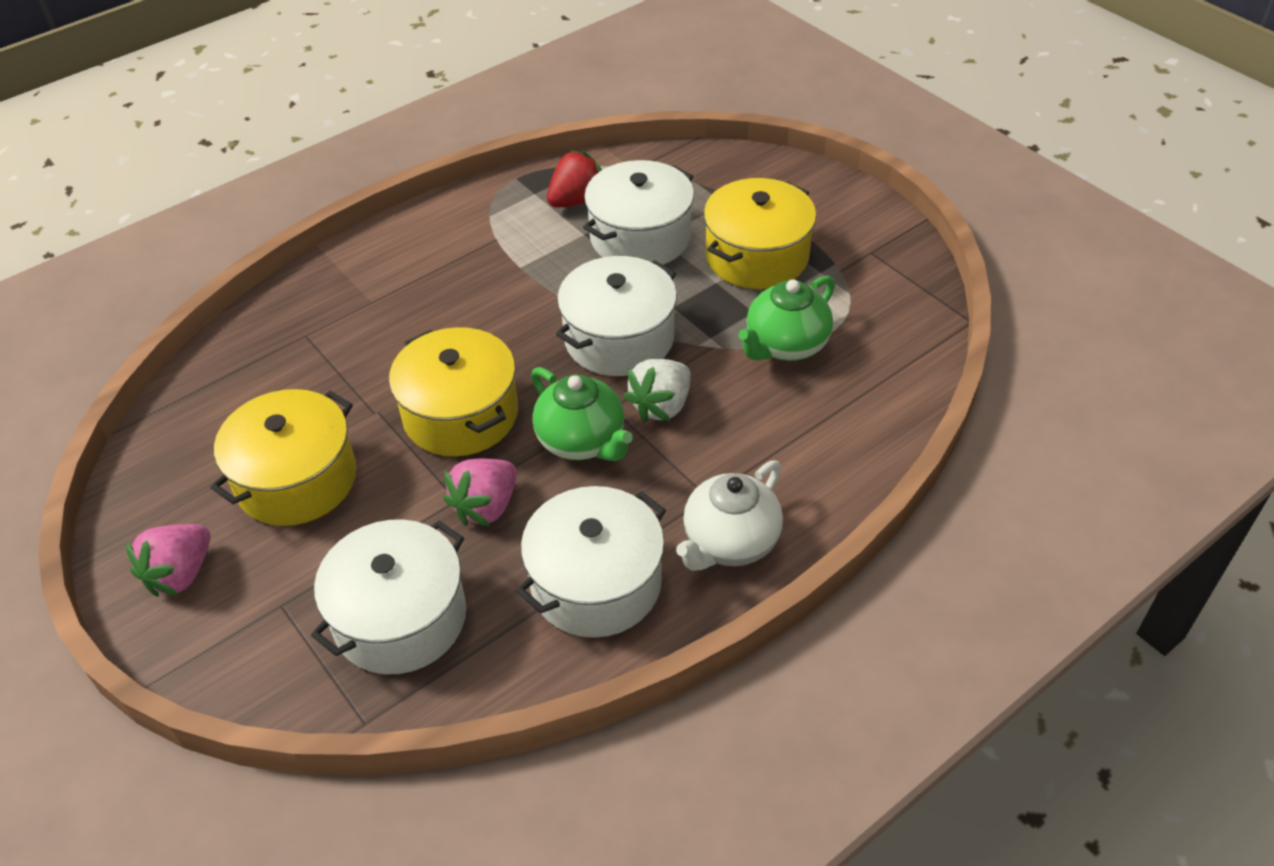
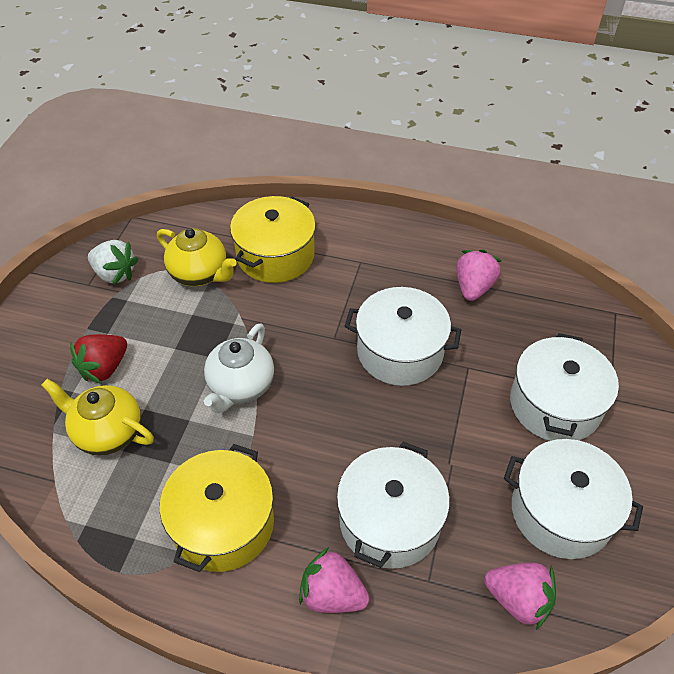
green teapot: 2 -> 0
pink strawberry: 2 -> 3
yellow pot: 3 -> 2
yellow teapot: 0 -> 2

